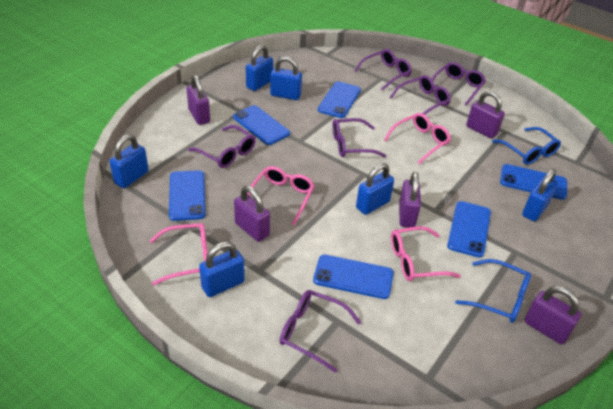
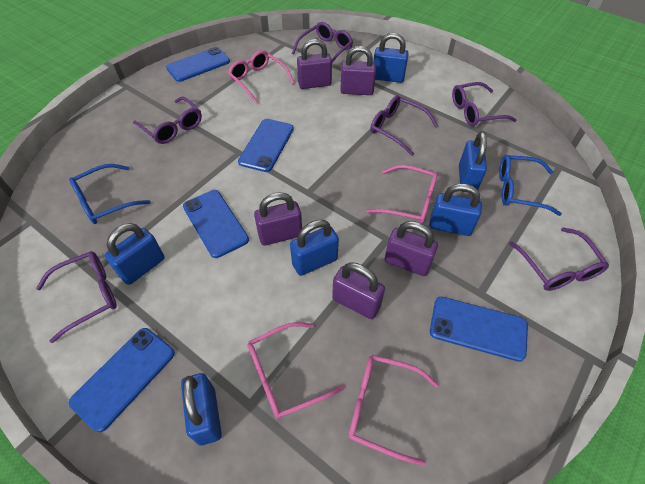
blue phone: 6 -> 5

